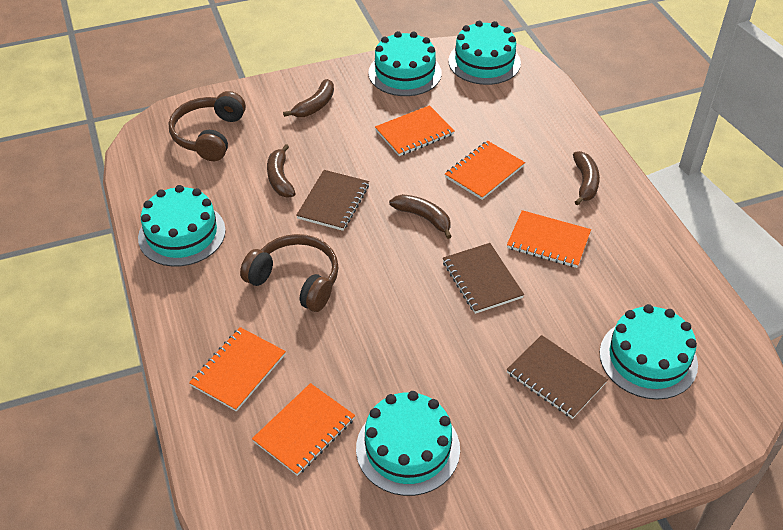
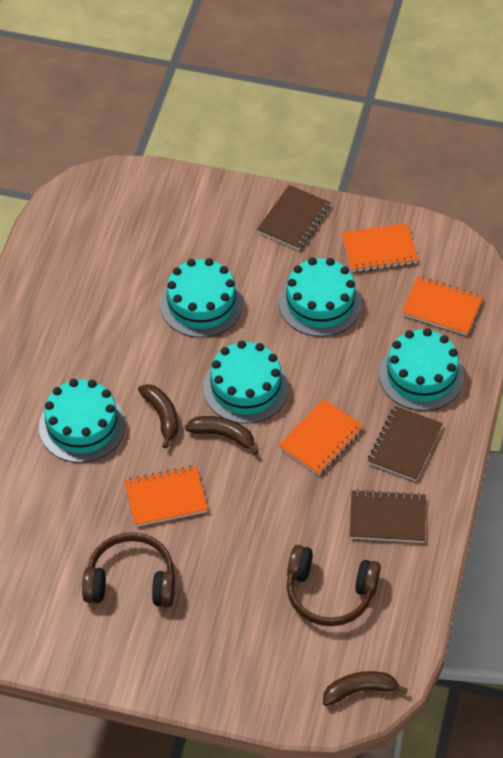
brown banana: 4 -> 3
orange notebook: 5 -> 4

